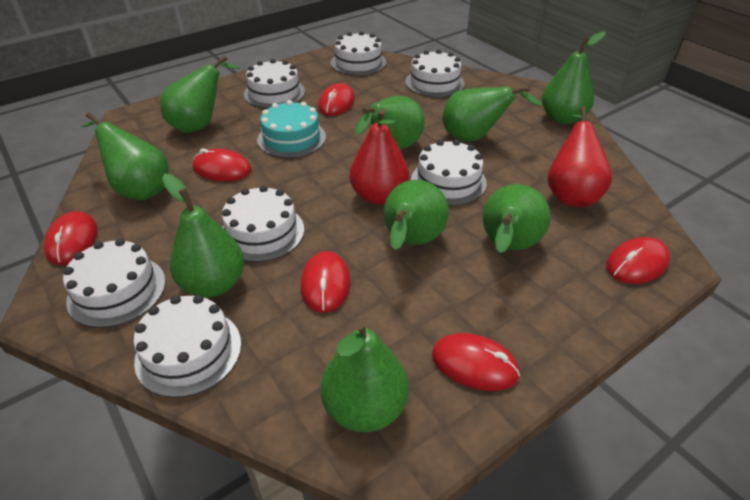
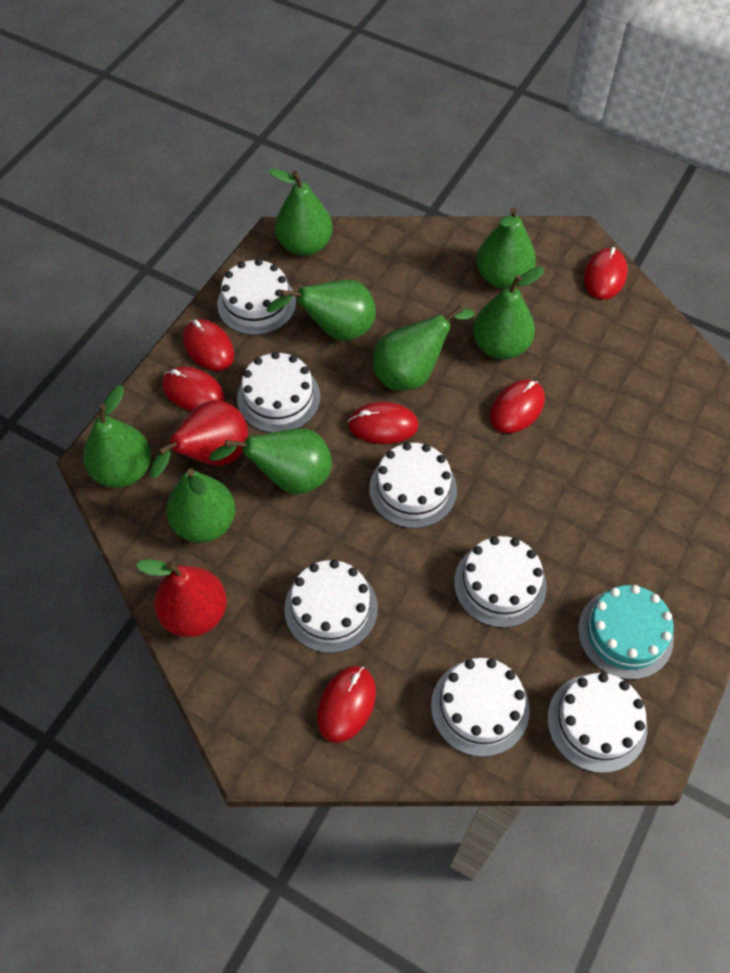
green pear: 9 -> 8

